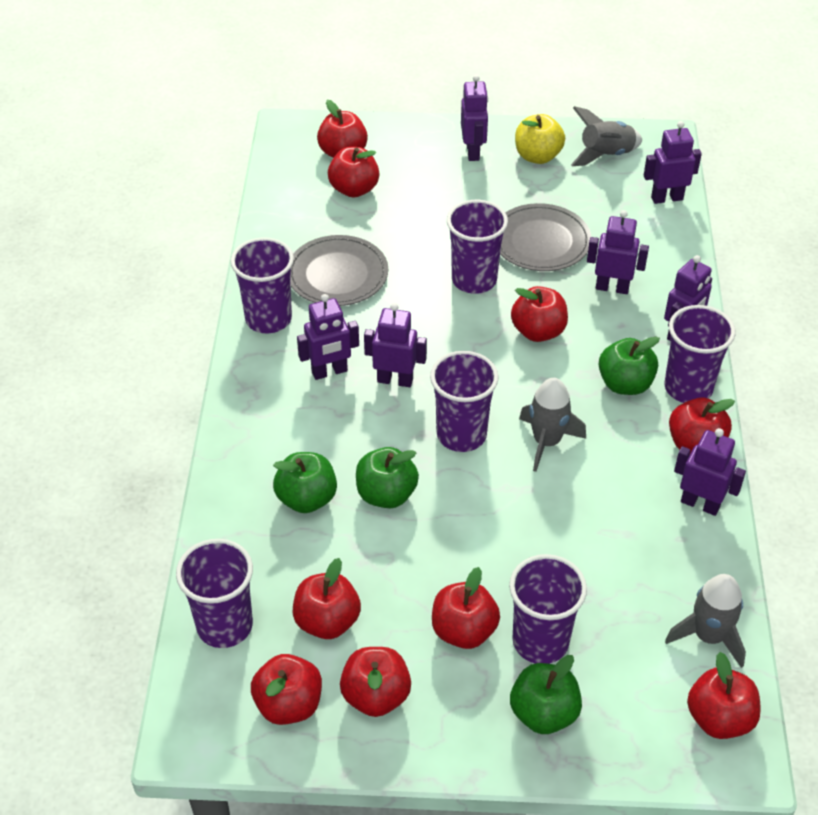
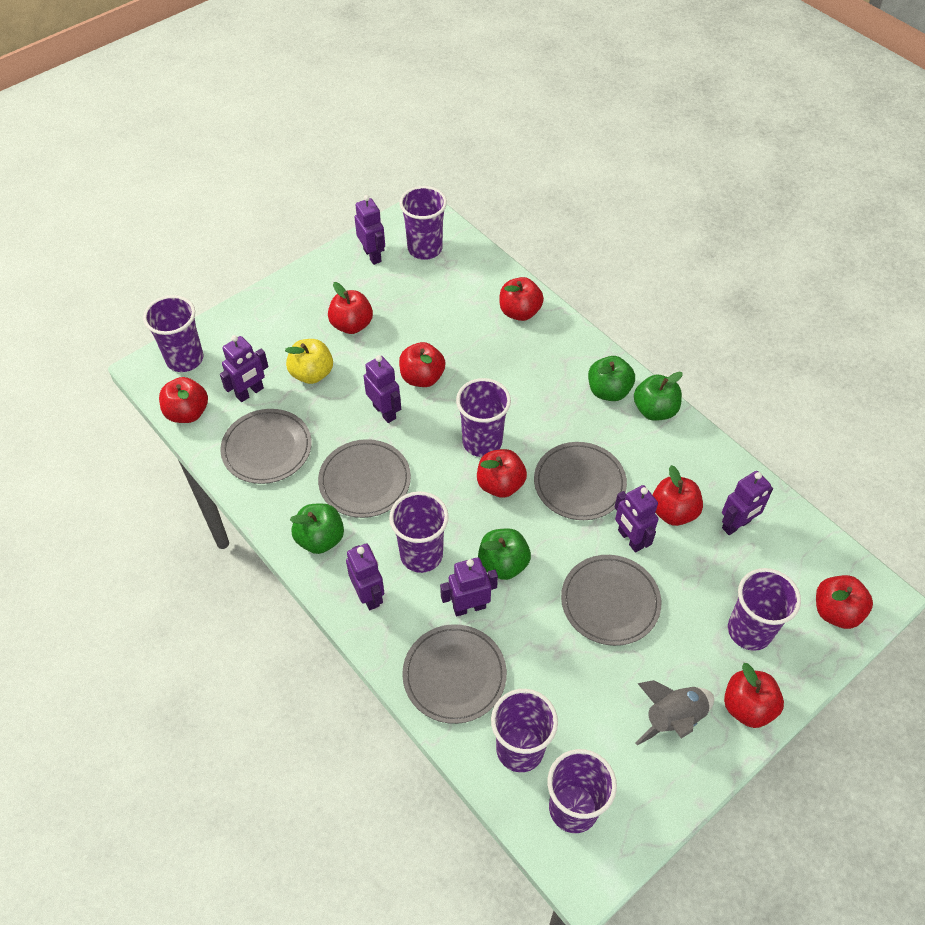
grey plate: 2 -> 5
grey rocket: 3 -> 1
purple cup: 6 -> 7
red apple: 9 -> 8

